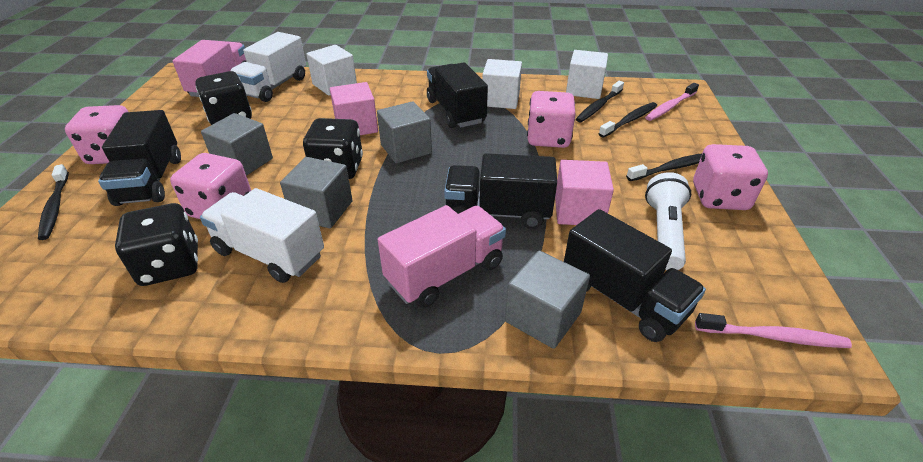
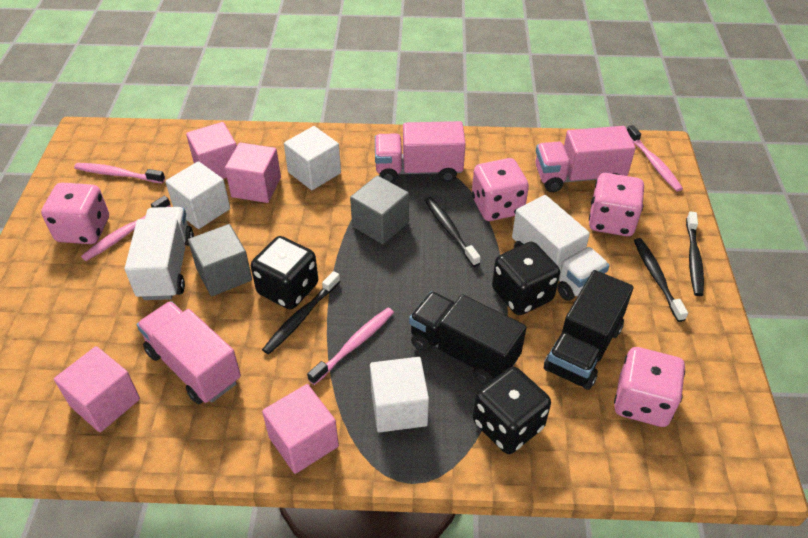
black truck: 4 -> 2
grey cube: 4 -> 2
pink cube: 2 -> 4
pink toothbrush: 2 -> 4
pink truck: 2 -> 3
white flashlight: 1 -> 0

